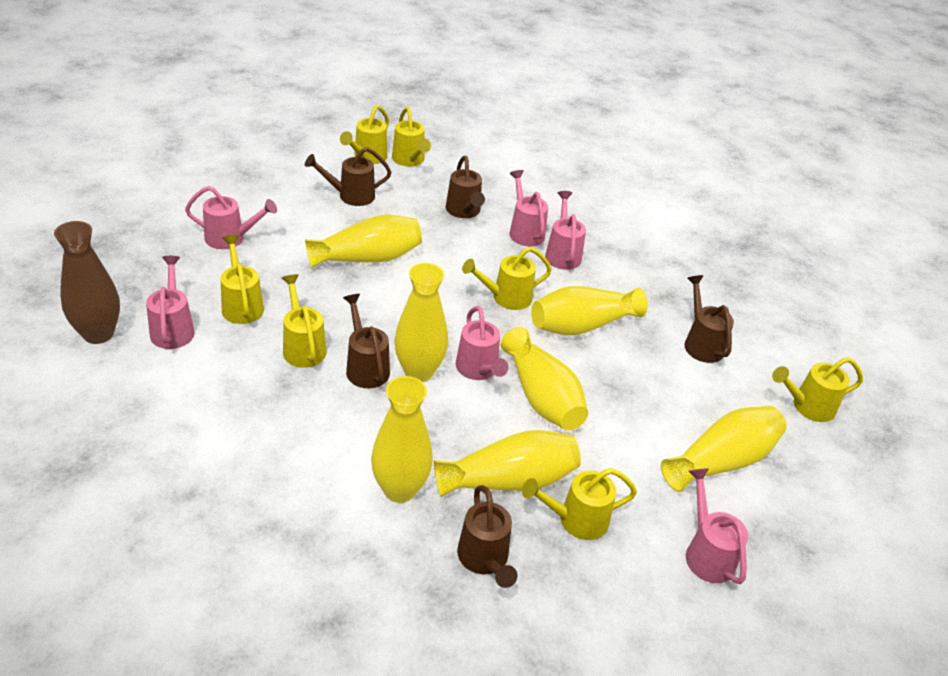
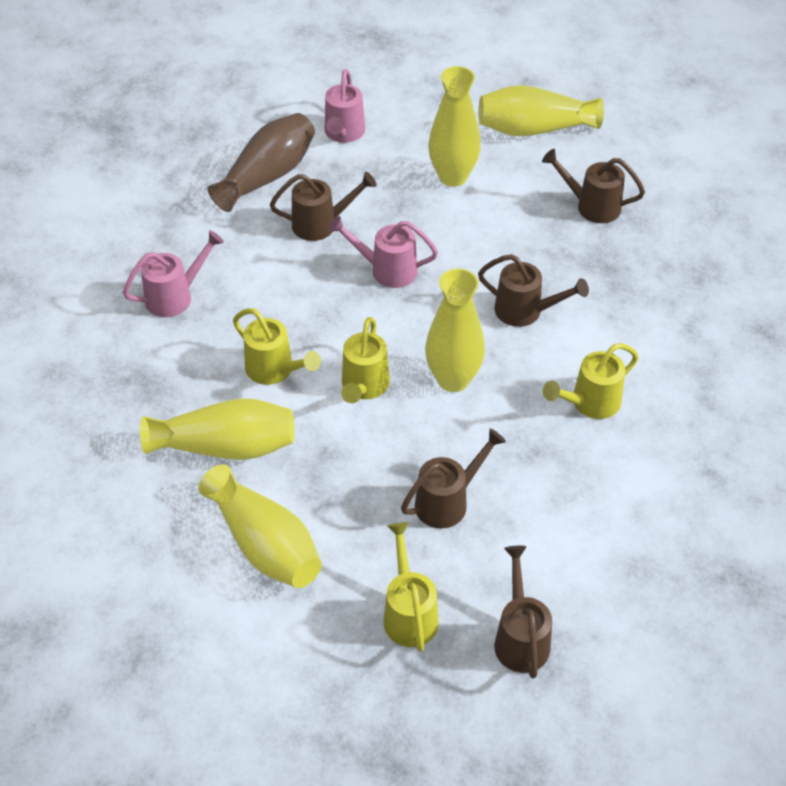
pink watering can: 6 -> 3
yellow vase: 7 -> 5
yellow watering can: 7 -> 4

